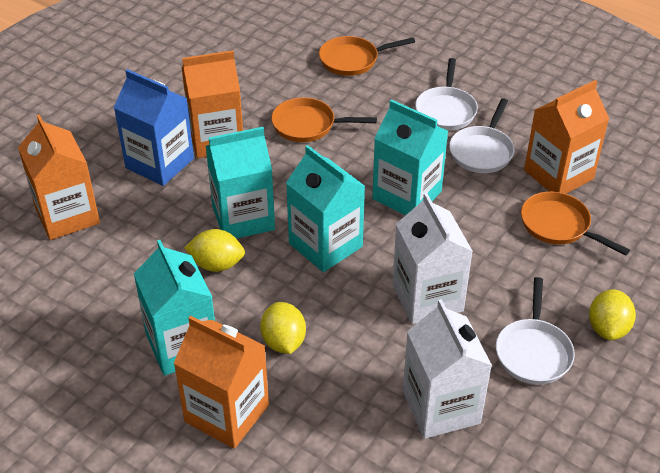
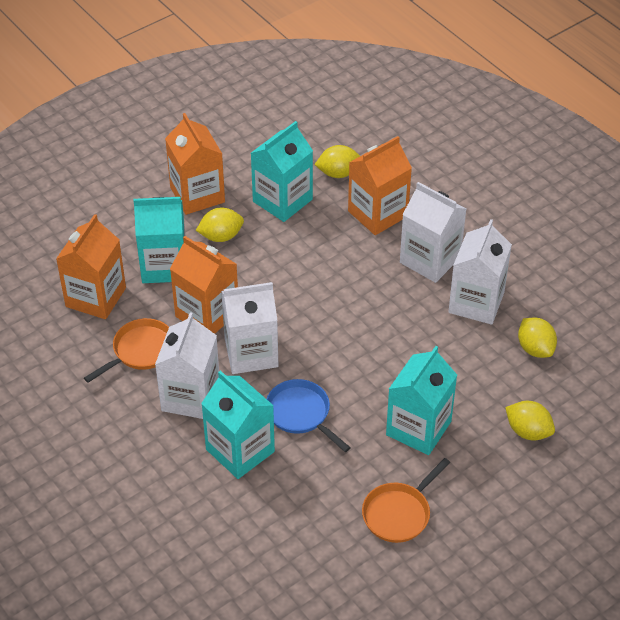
blue carton: 1 -> 0
blue pan: 0 -> 1
orange pan: 3 -> 2
white carton: 2 -> 4
white pan: 3 -> 0
yellow lemon: 3 -> 4

